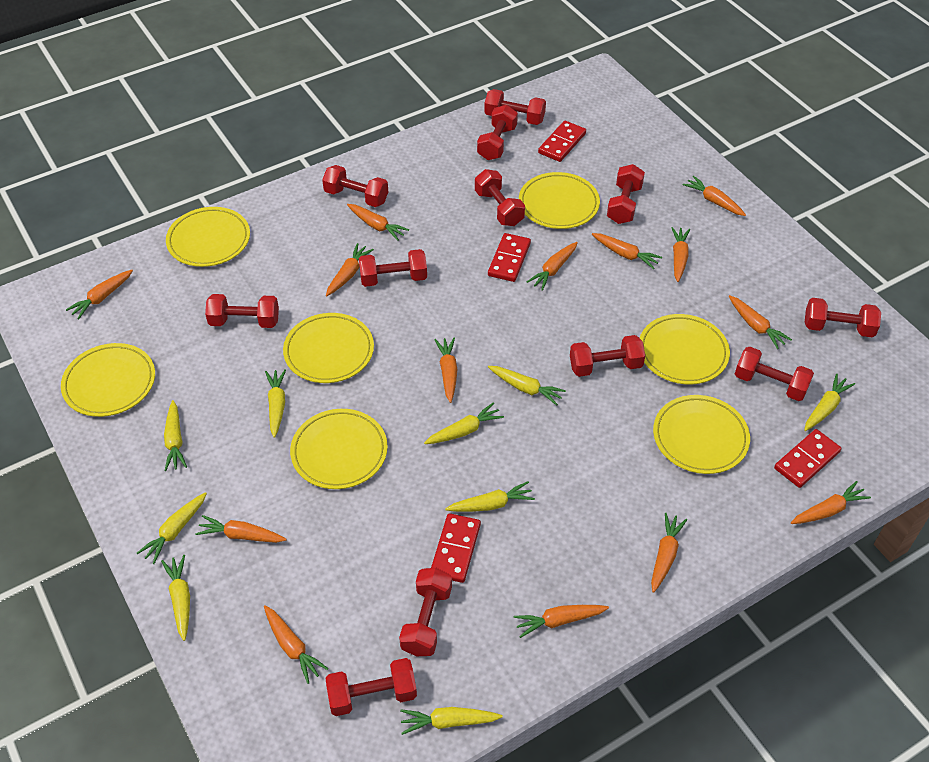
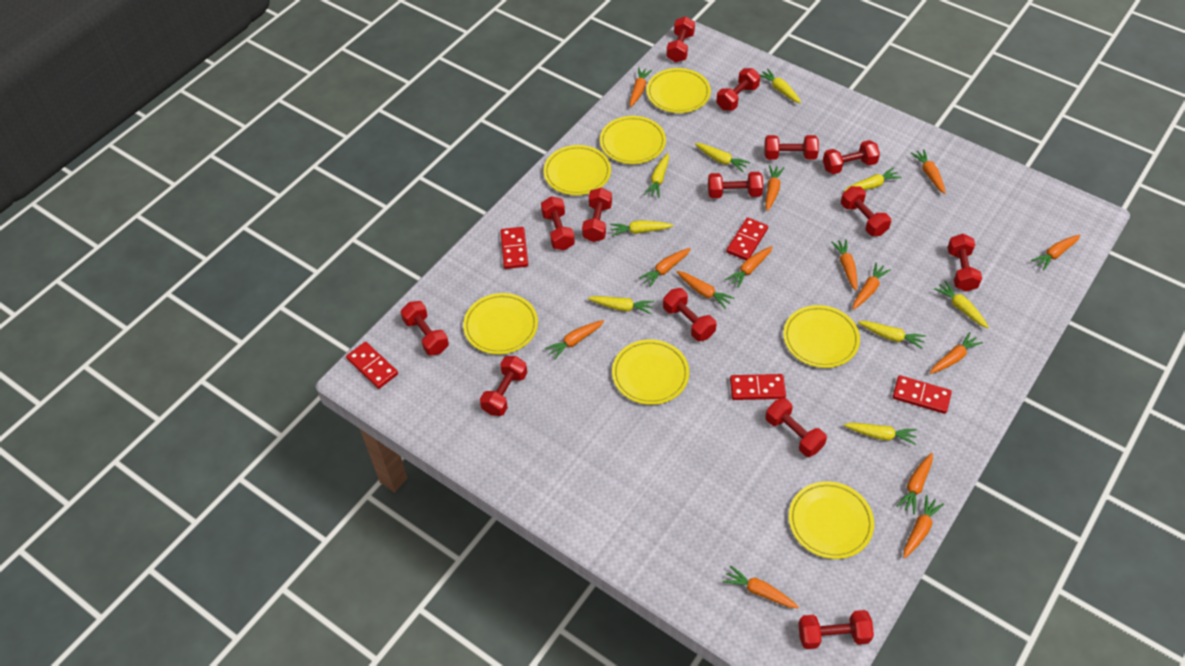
red domino: 4 -> 5
red dumbbell: 12 -> 14

